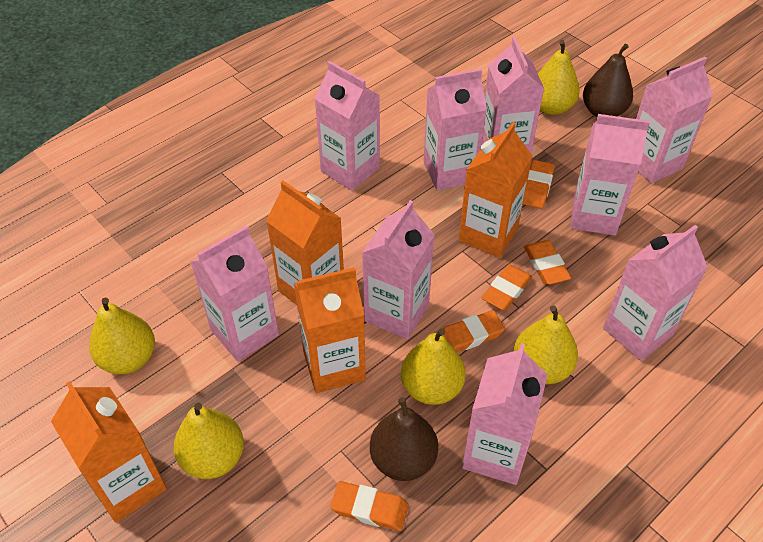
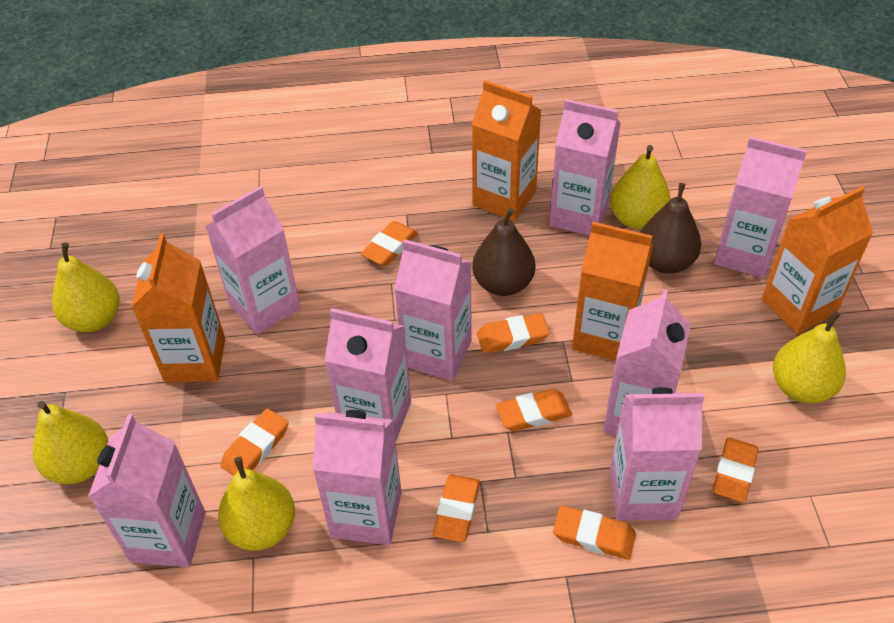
orange eraser: 5 -> 7

